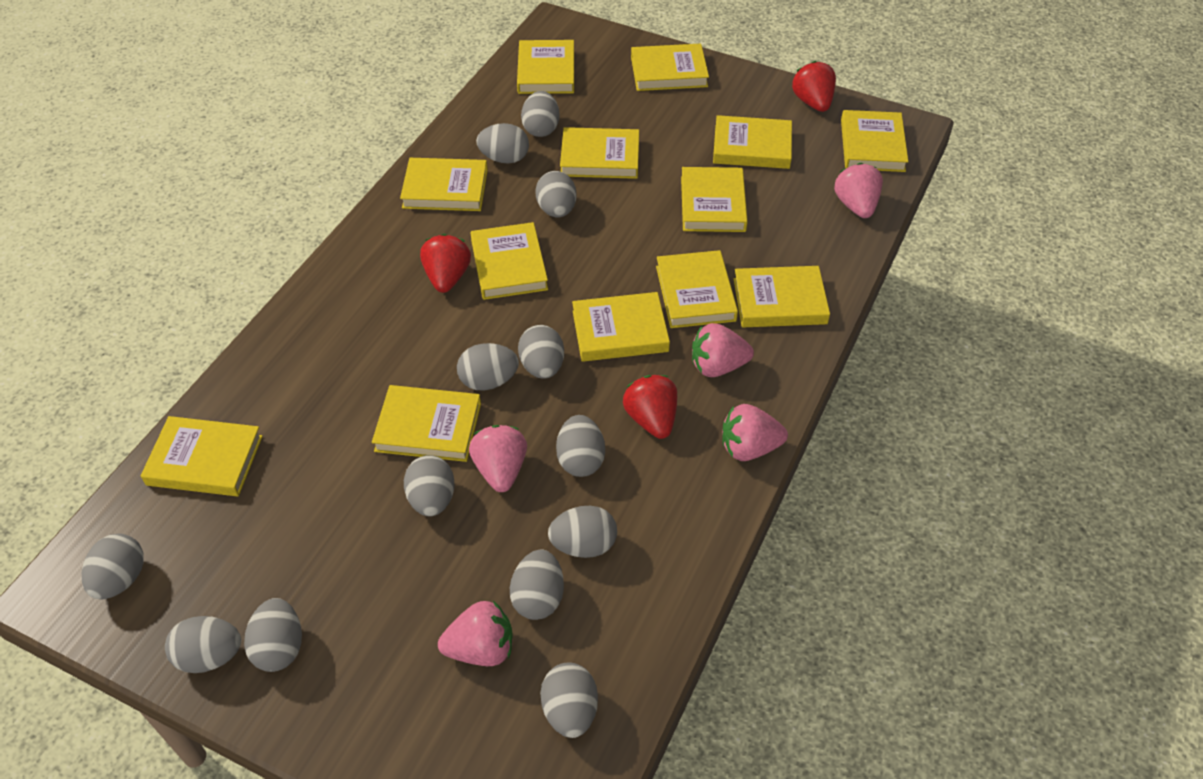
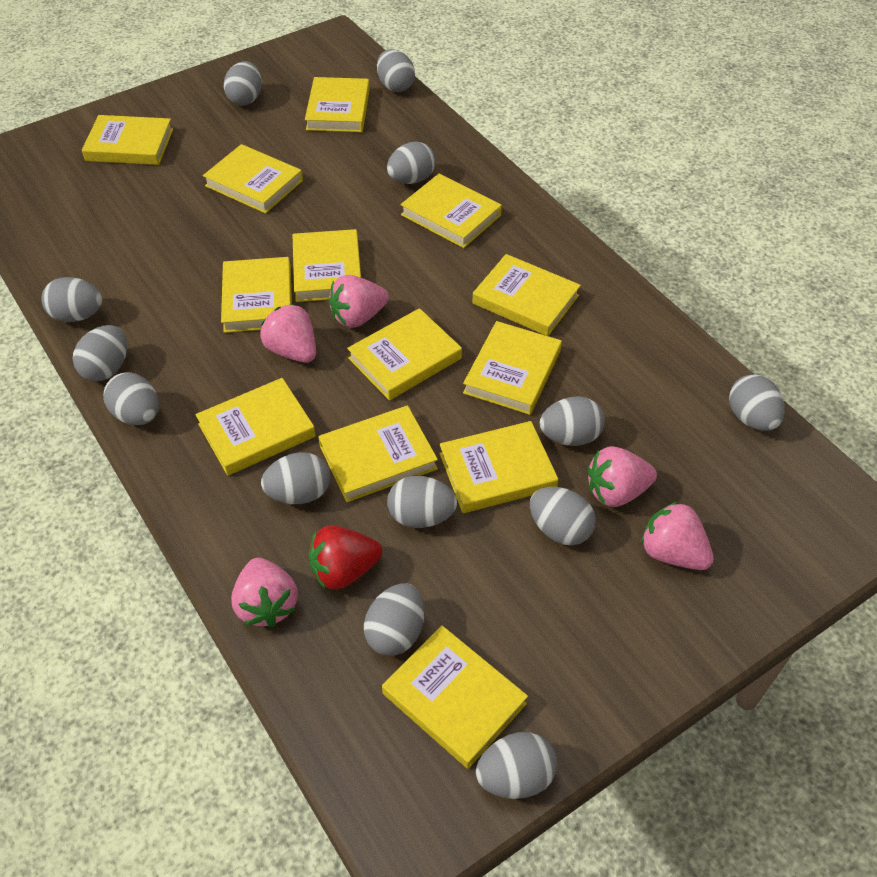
red strawberry: 3 -> 1

